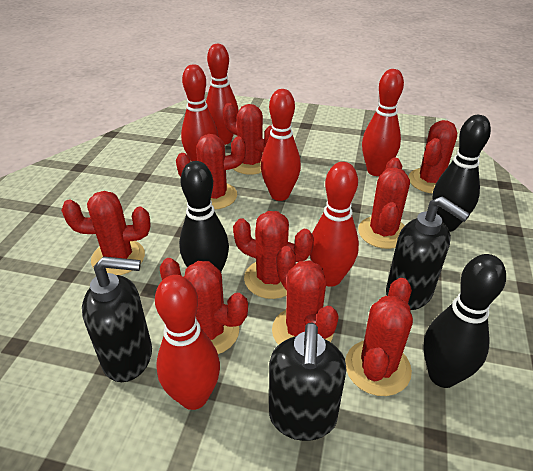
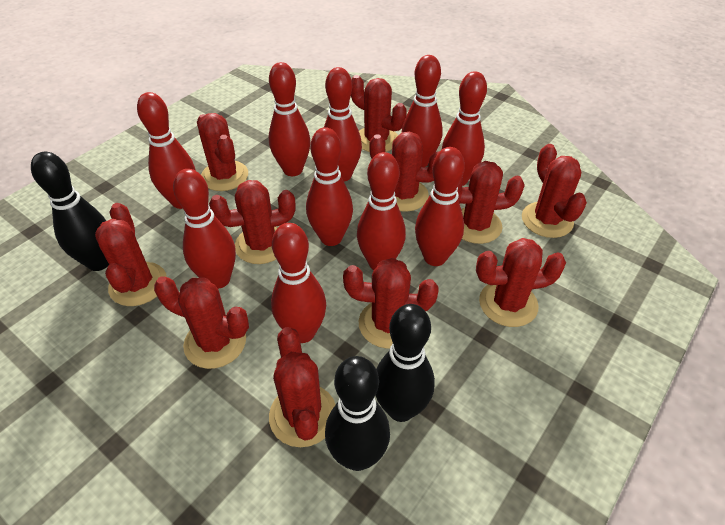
black soap dispenser: 3 -> 0
red bowling pin: 6 -> 10
red cactus: 9 -> 11

